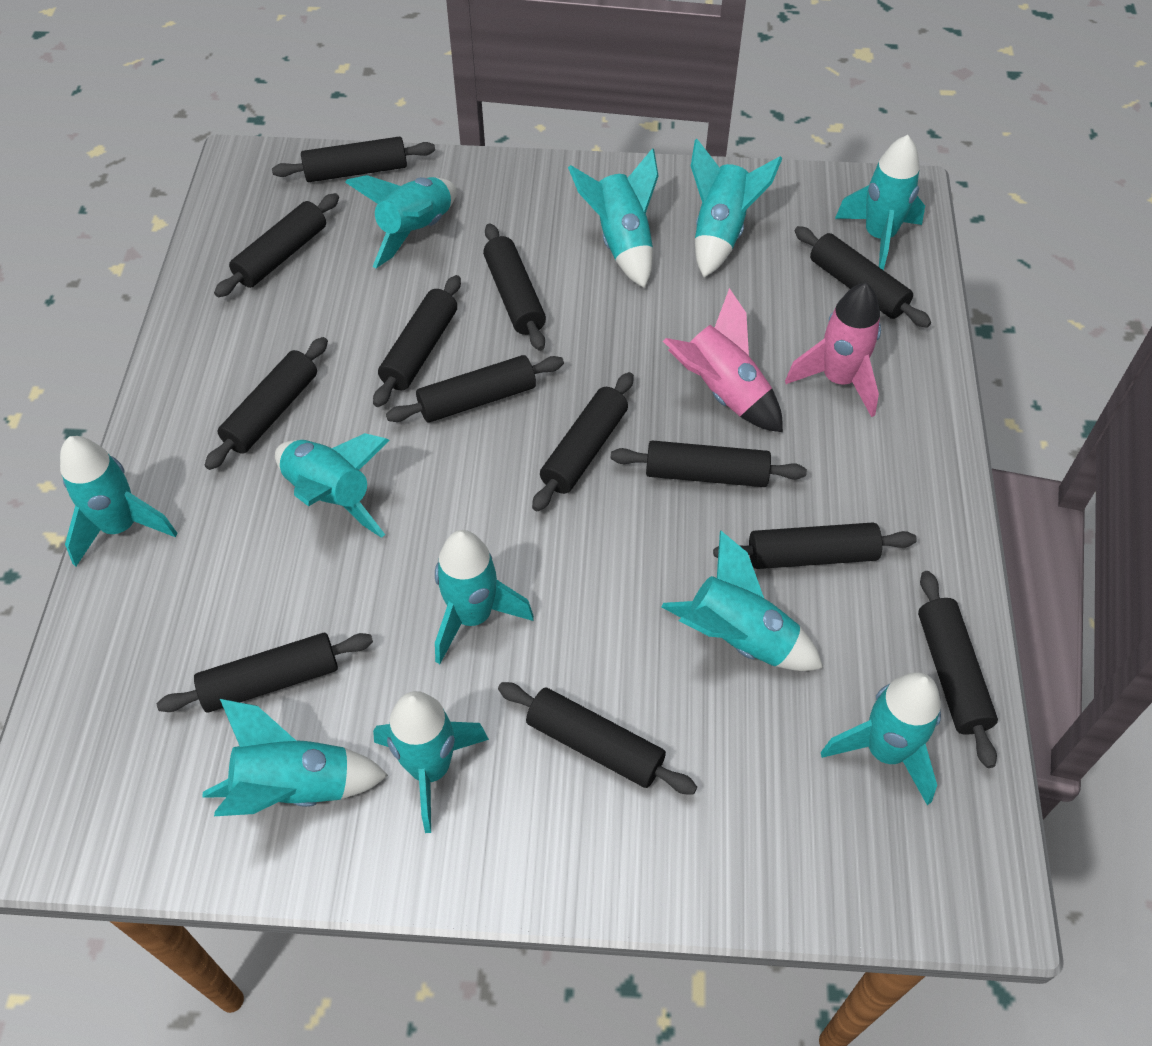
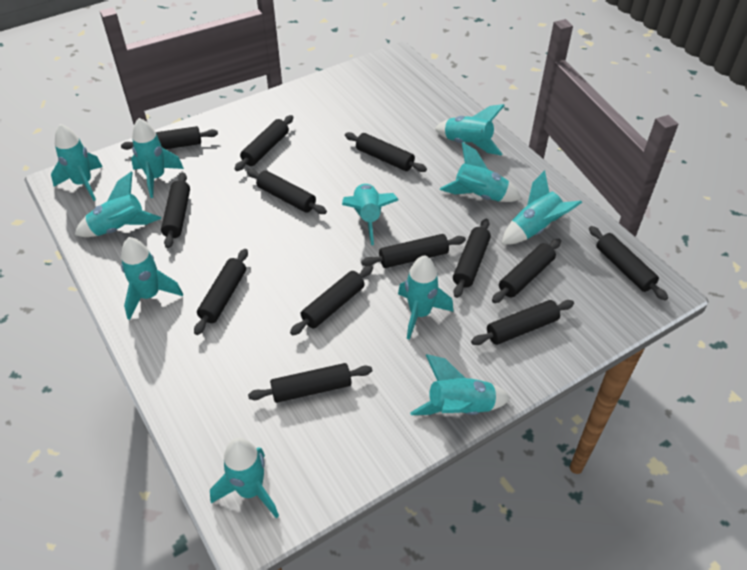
pink rocket: 2 -> 0

